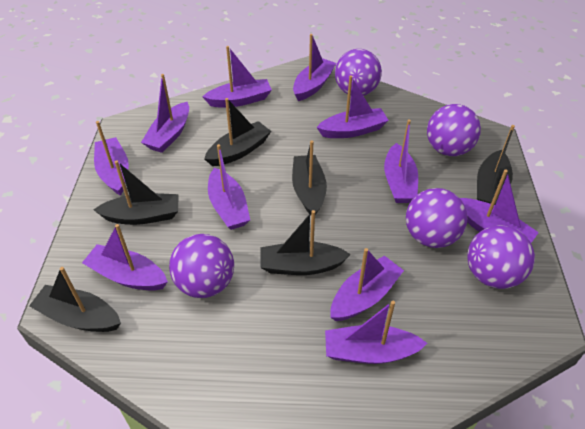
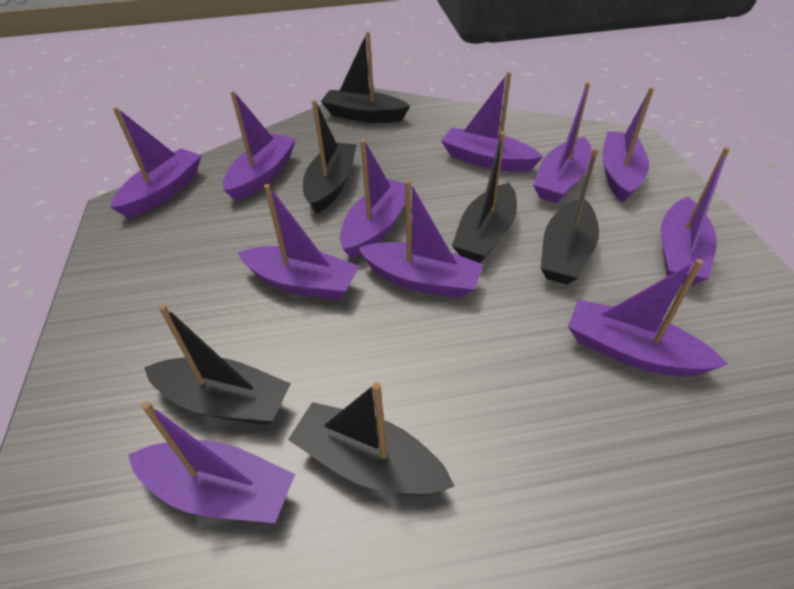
purple ball: 5 -> 0

